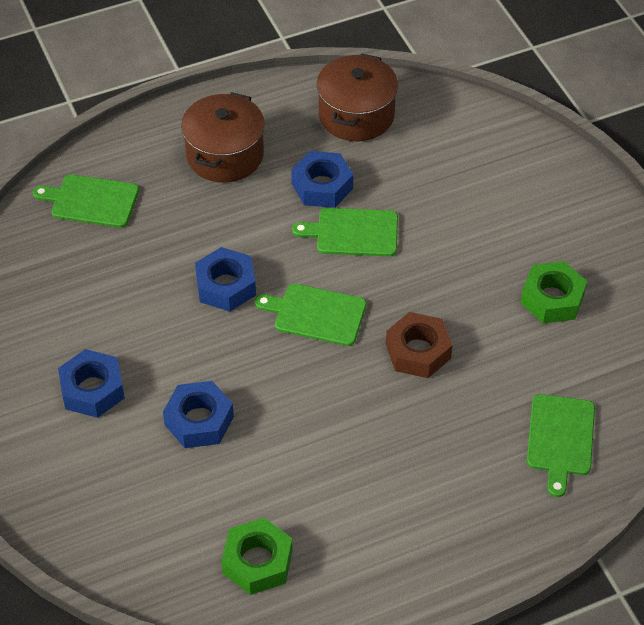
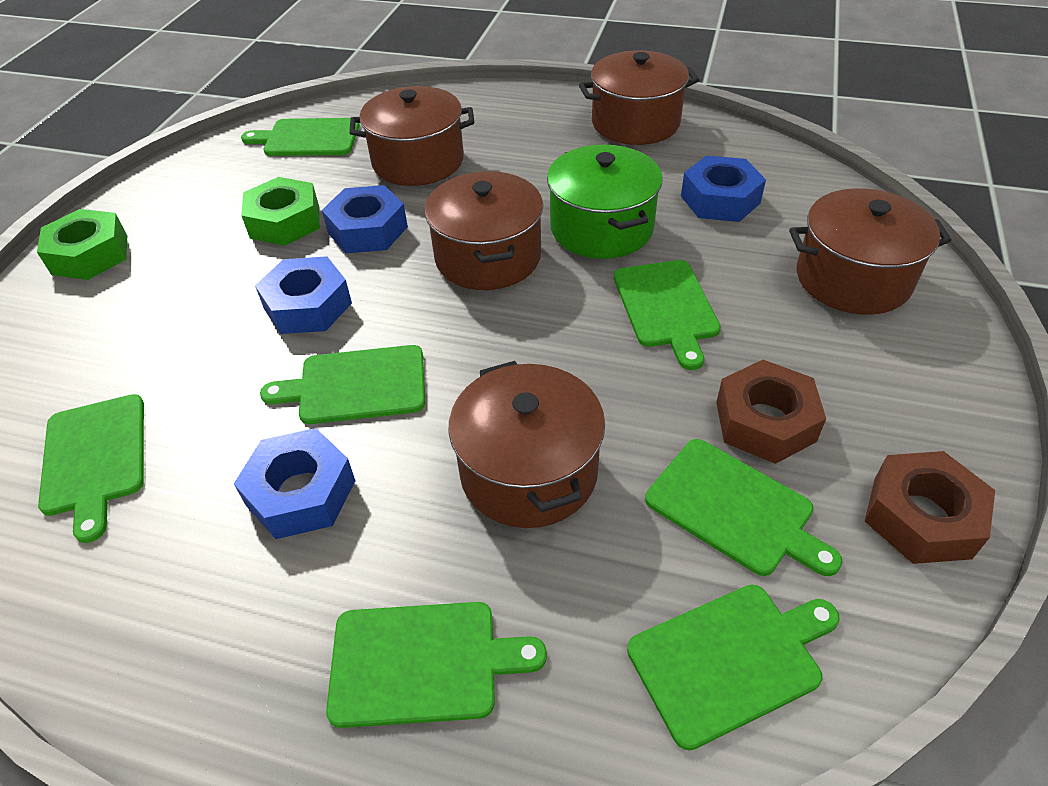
brown nut: 1 -> 2
brown pot: 2 -> 5
green cutting board: 4 -> 7
green pot: 0 -> 1

